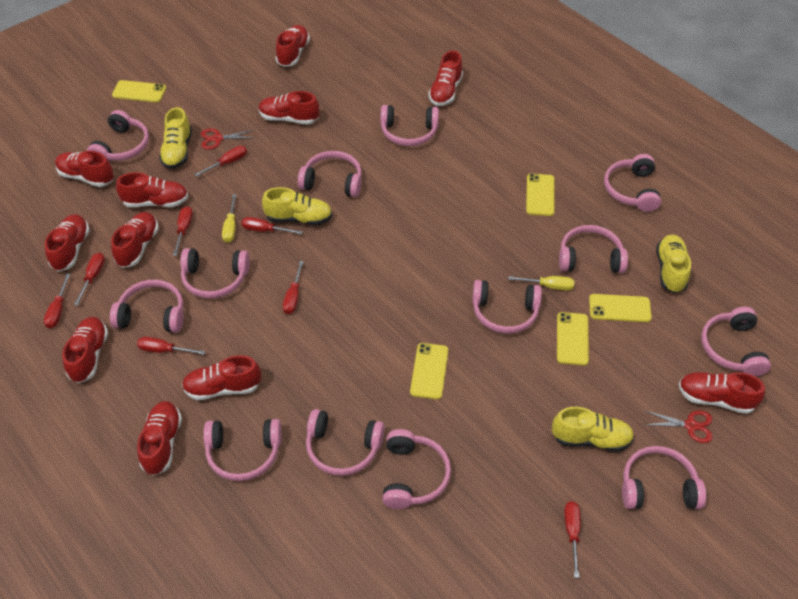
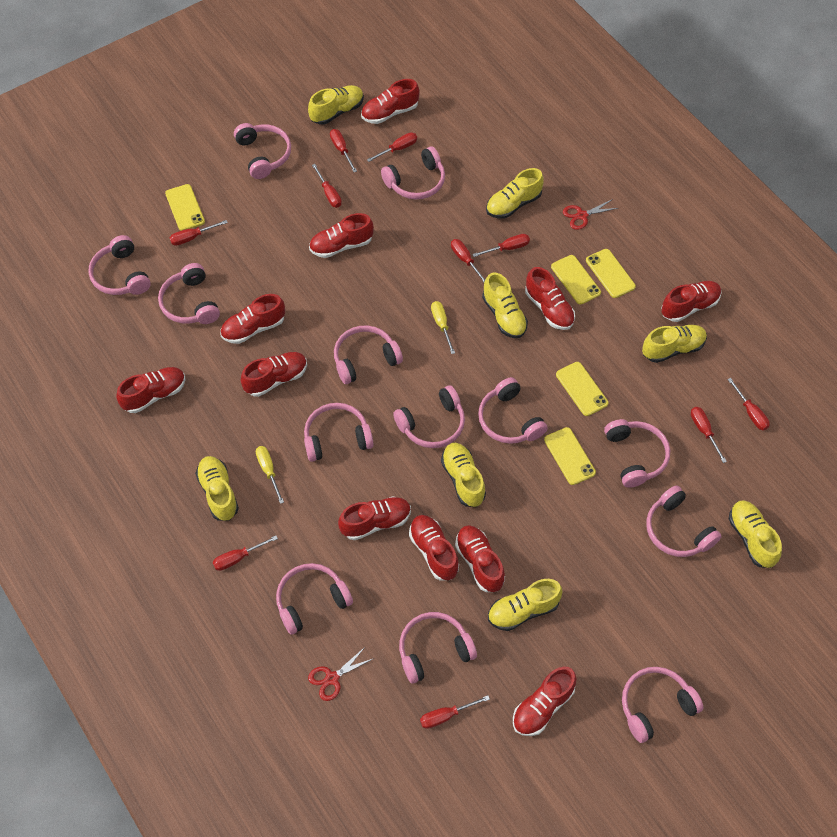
red screwdriver: 8 -> 10
yellow shoe: 4 -> 8

